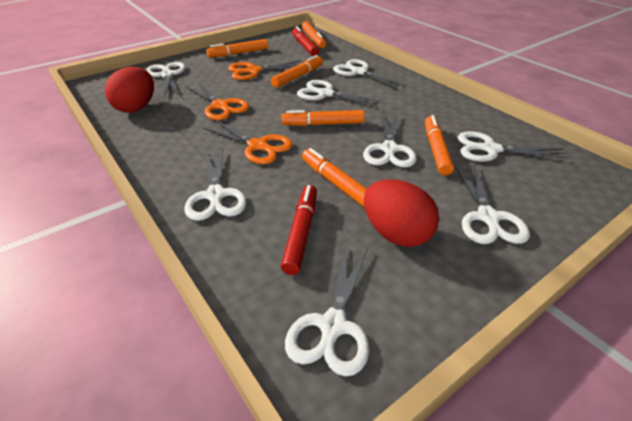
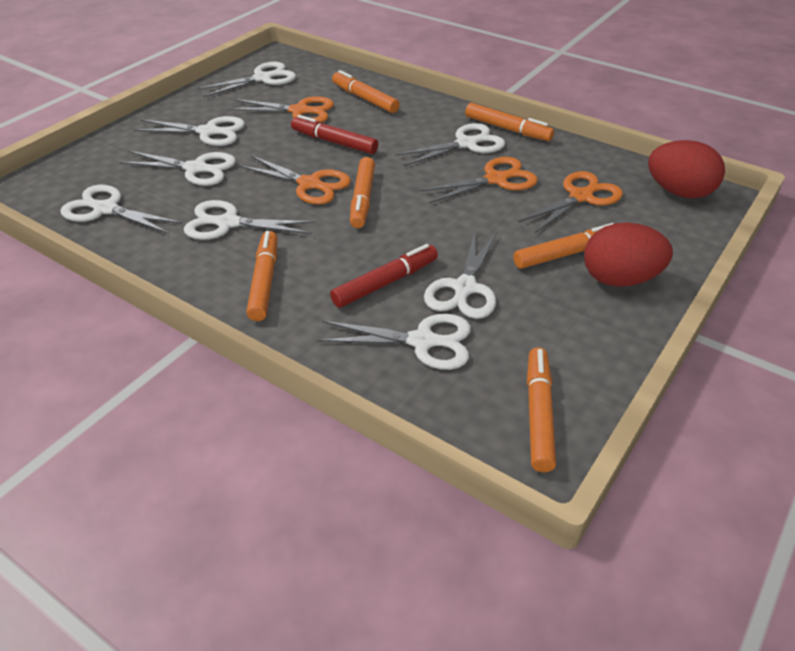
orange scissors: 3 -> 4

